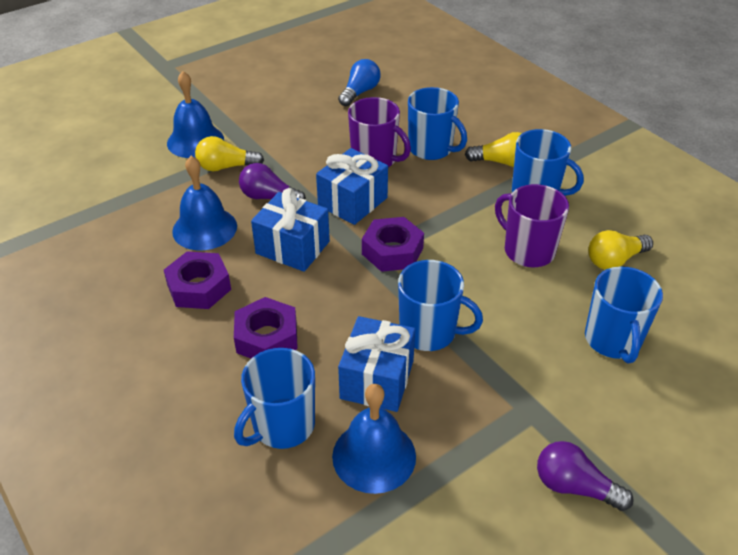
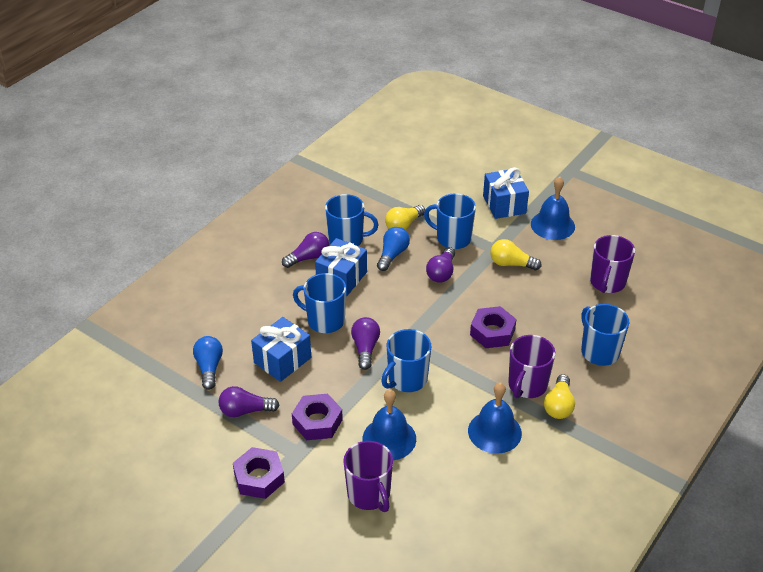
blue light bulb: 1 -> 2
purple light bulb: 2 -> 4
purple mug: 2 -> 3

